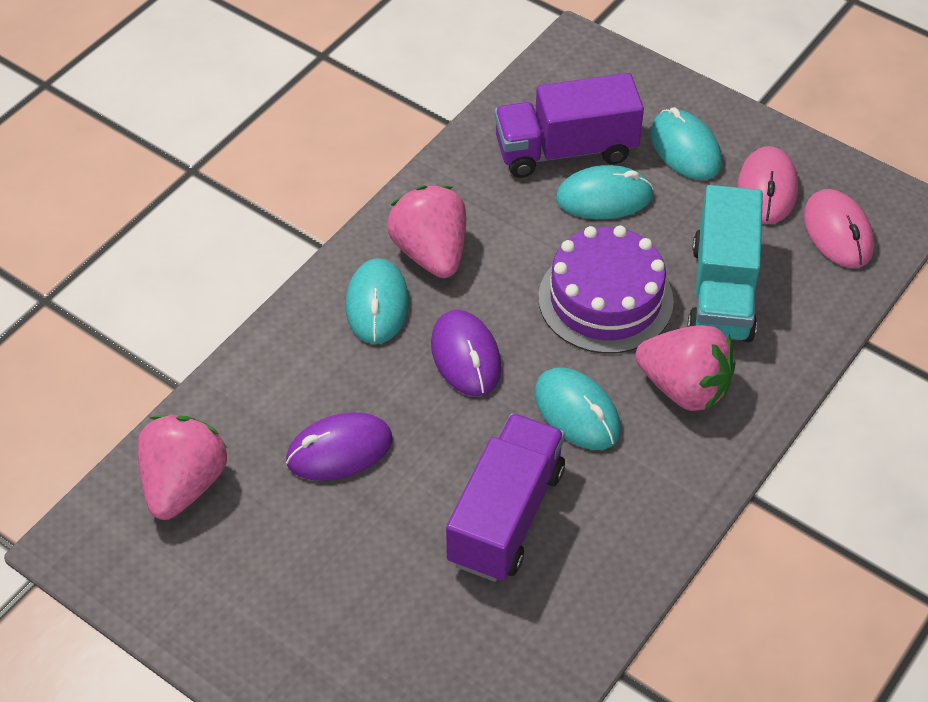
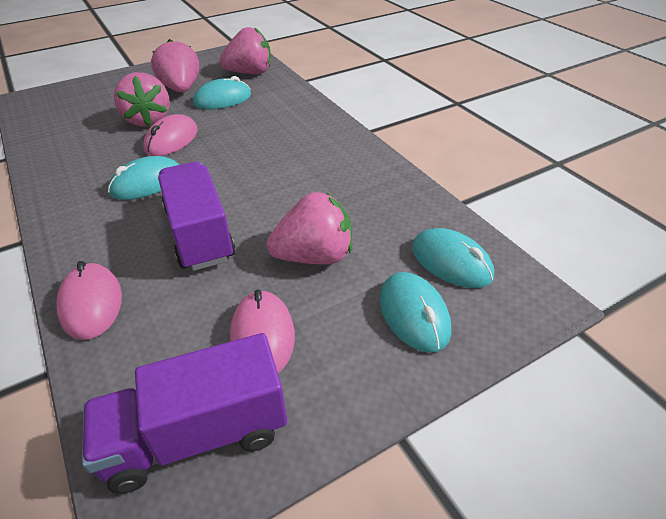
pink mouse: 2 -> 3
pink strawberry: 3 -> 4
purple cake: 1 -> 0
purple mouse: 2 -> 0
turquoise truck: 1 -> 0

